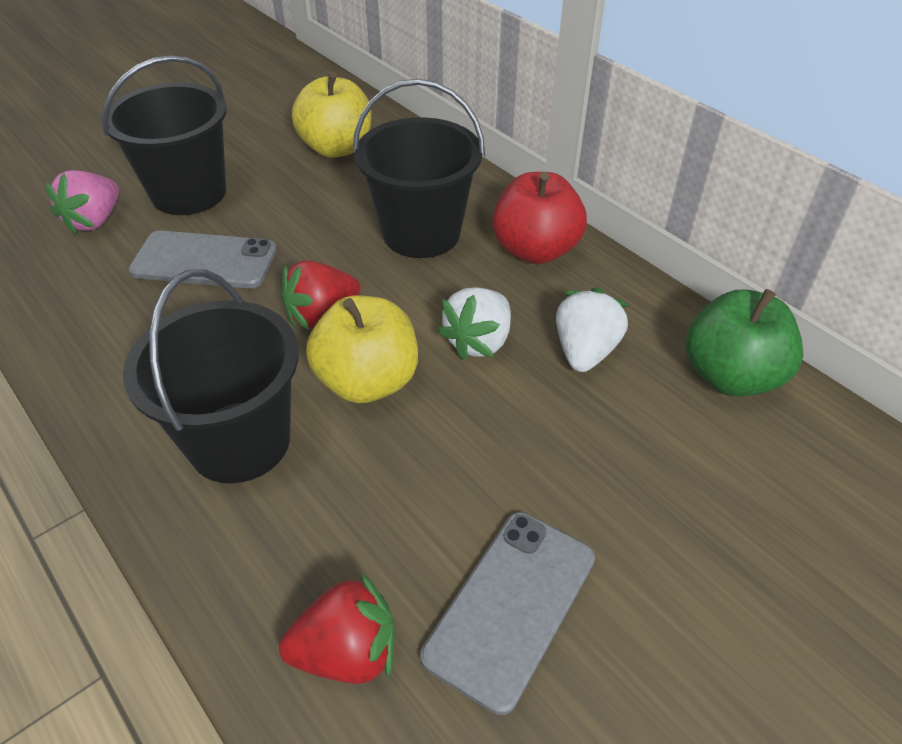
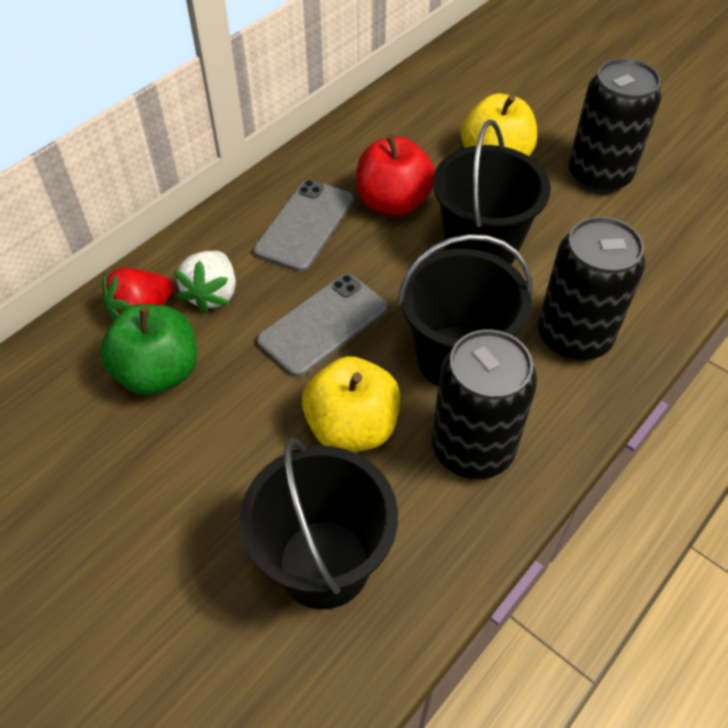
black can: 0 -> 3
pink strawberry: 1 -> 0
red strawberry: 2 -> 1
white strawberry: 2 -> 1

